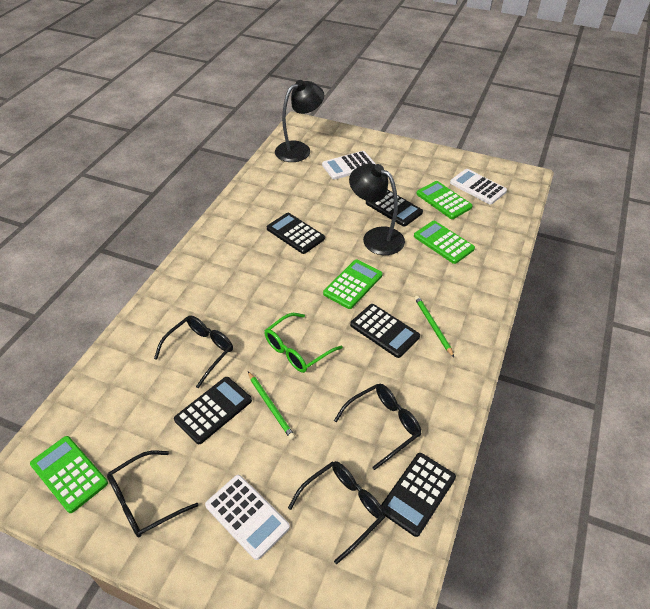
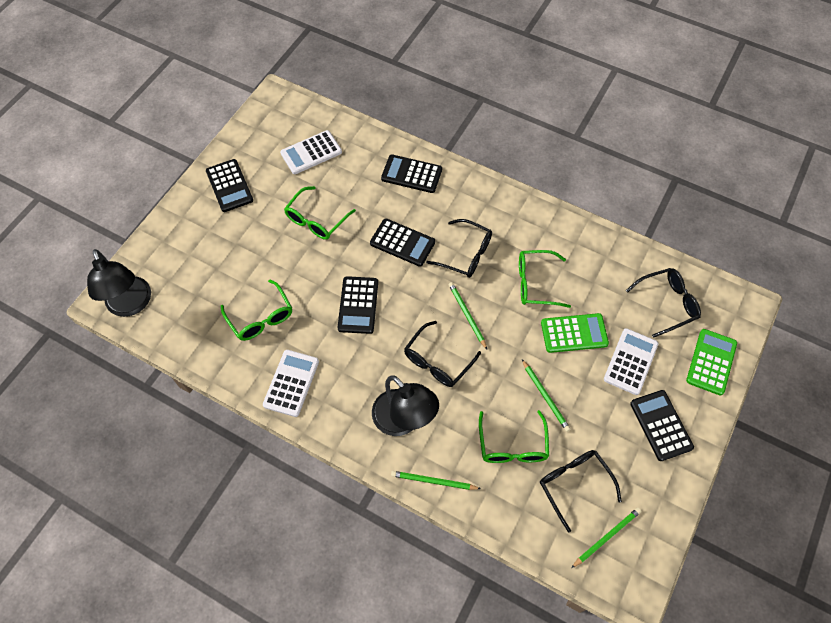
green calculator: 4 -> 2
green glasses: 1 -> 4
green pencil: 2 -> 4

